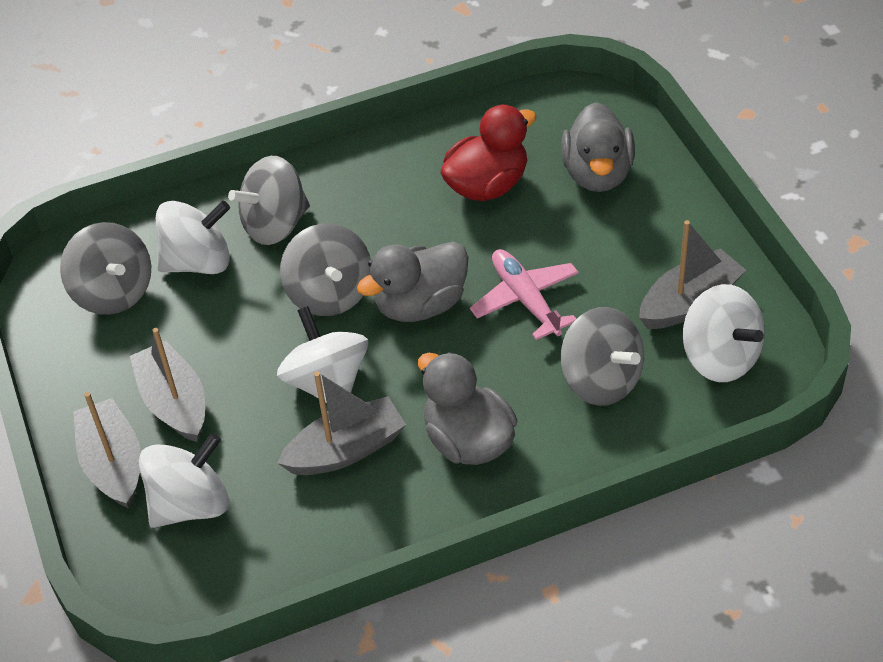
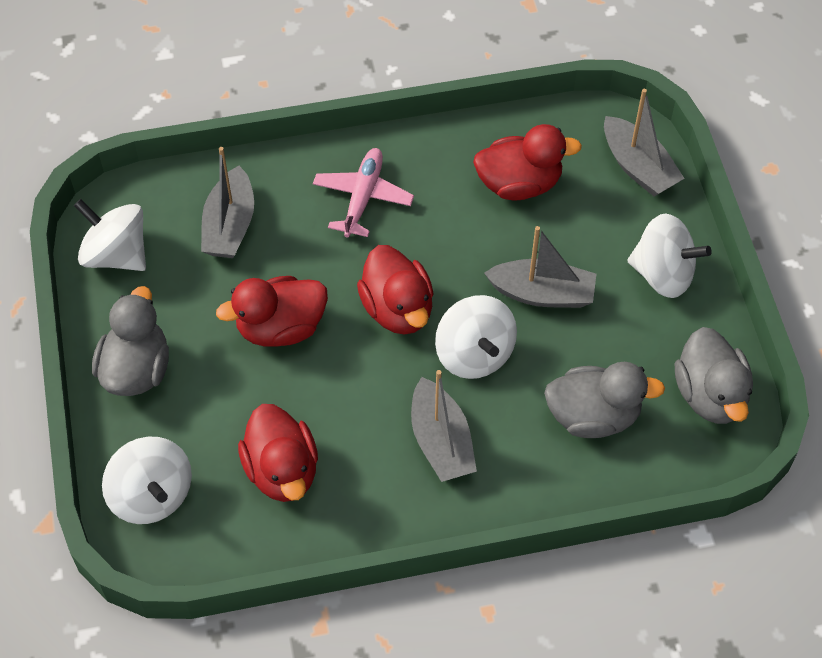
grey spinning top: 4 -> 0
red duck: 1 -> 4

